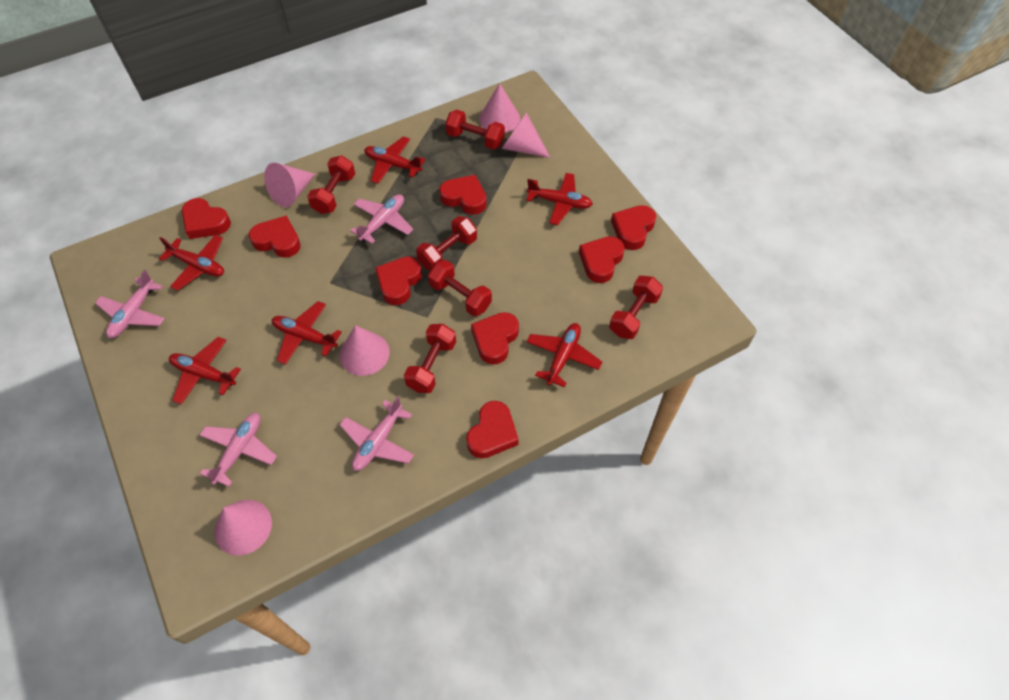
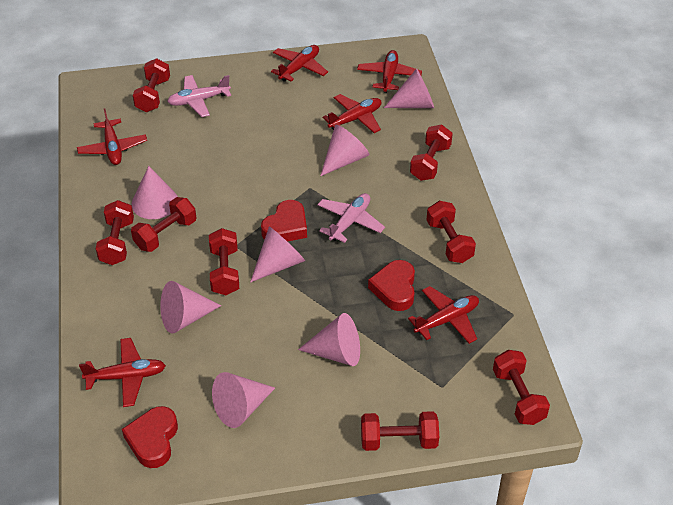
pink cone: 5 -> 7
pink plane: 4 -> 2
red dumbbell: 6 -> 8
red heart: 8 -> 3

